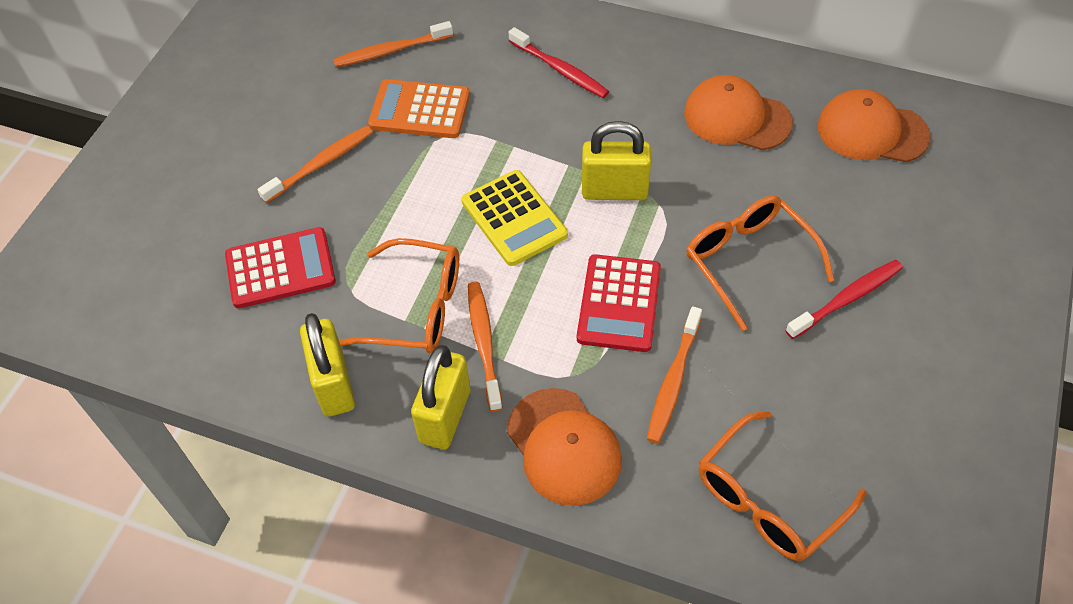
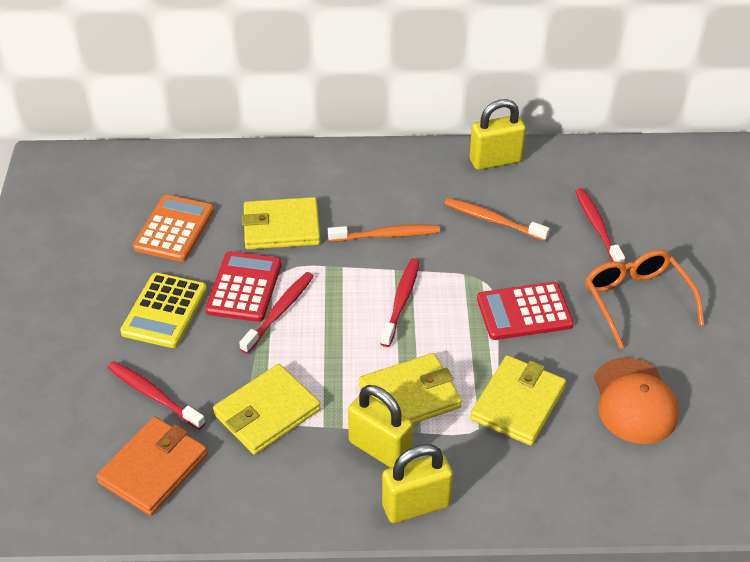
orange cap: 3 -> 1
orange glasses: 3 -> 1
orange toothbrush: 4 -> 2
orange wallet: 0 -> 1
red toothbrush: 2 -> 4
yellow wallet: 0 -> 4

